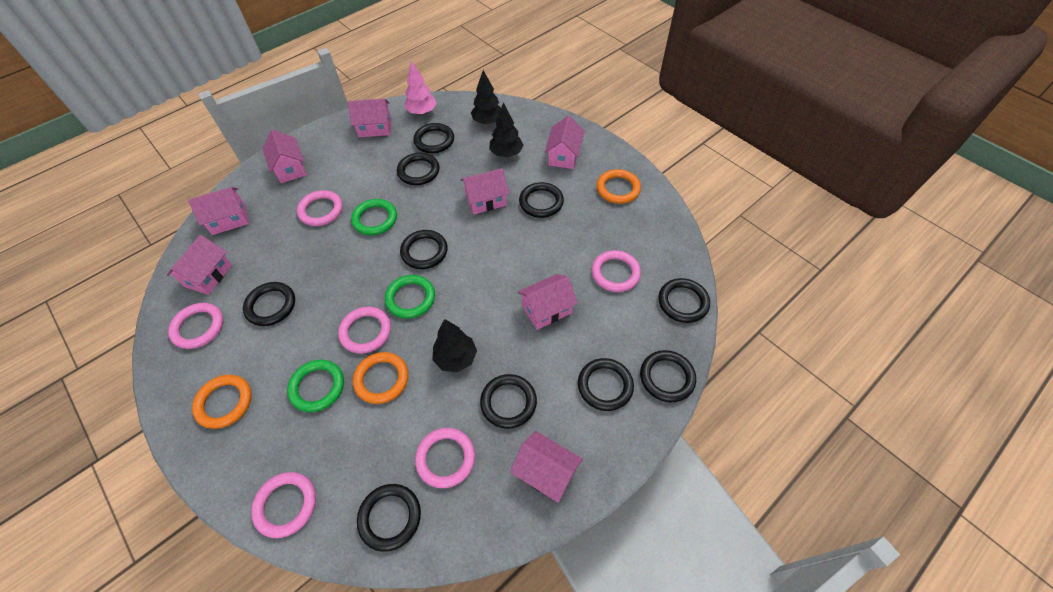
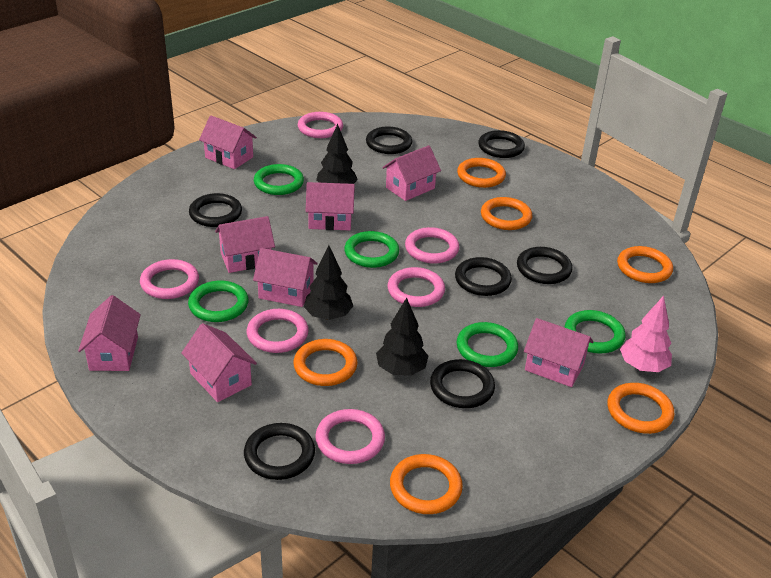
black ring: 10 -> 7
green ring: 3 -> 5
orange ring: 3 -> 6

